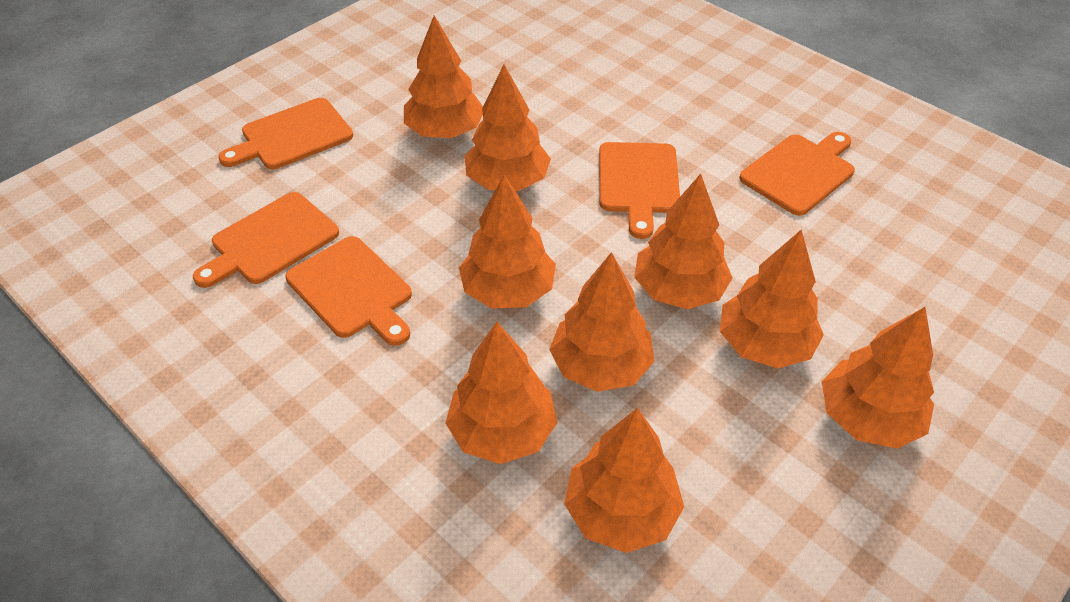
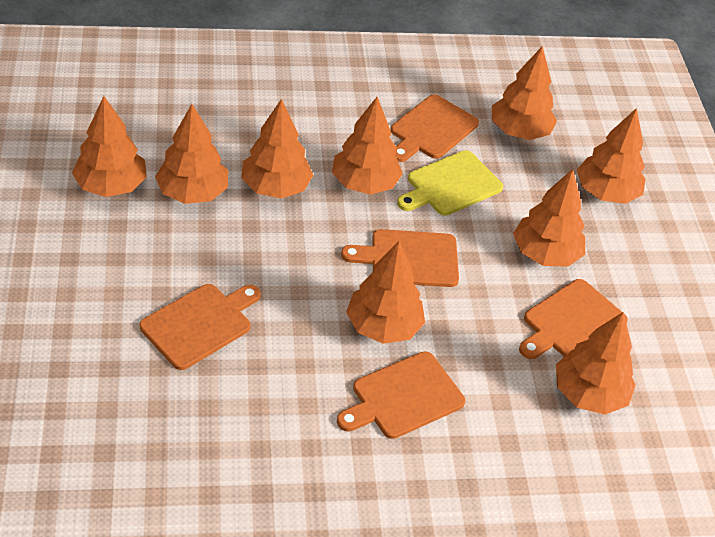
yellow cutting board: 0 -> 1

